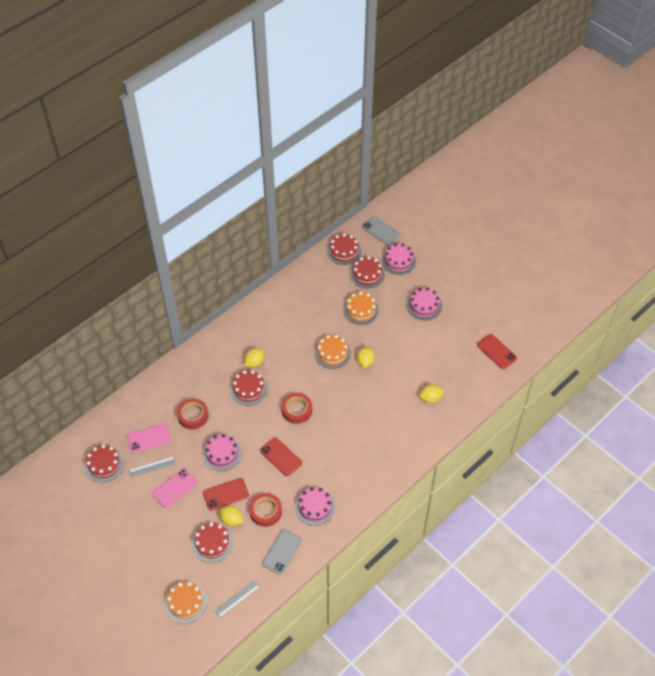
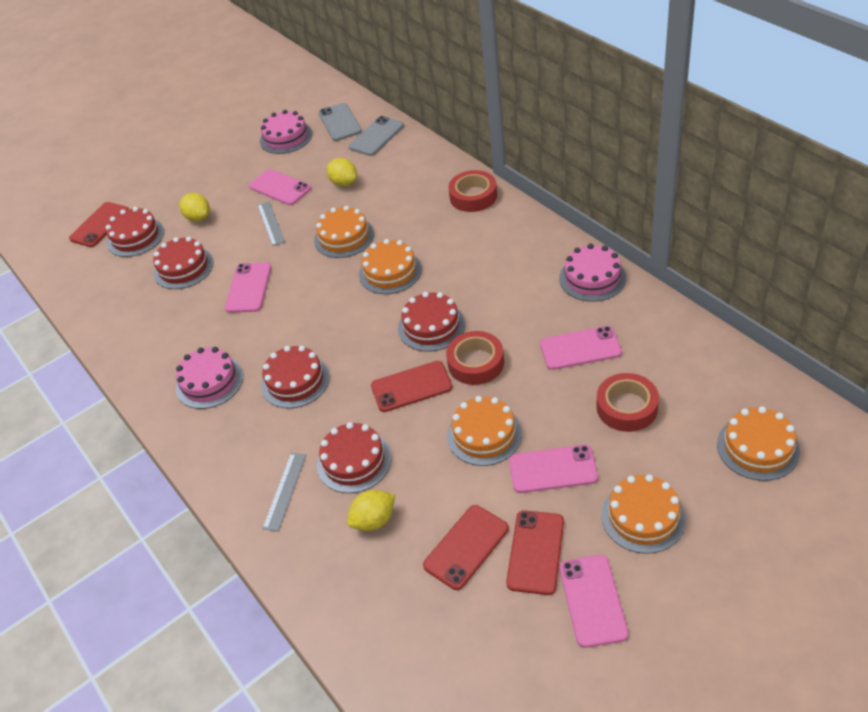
orange cake: 3 -> 5
pink cake: 4 -> 3
pink phone: 2 -> 5
red phone: 3 -> 4
yellow lemon: 4 -> 3

